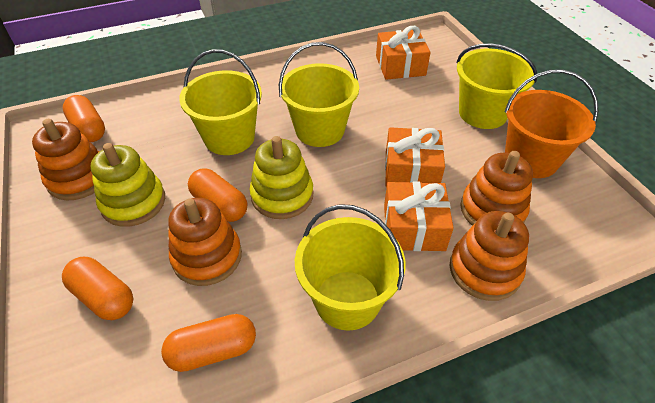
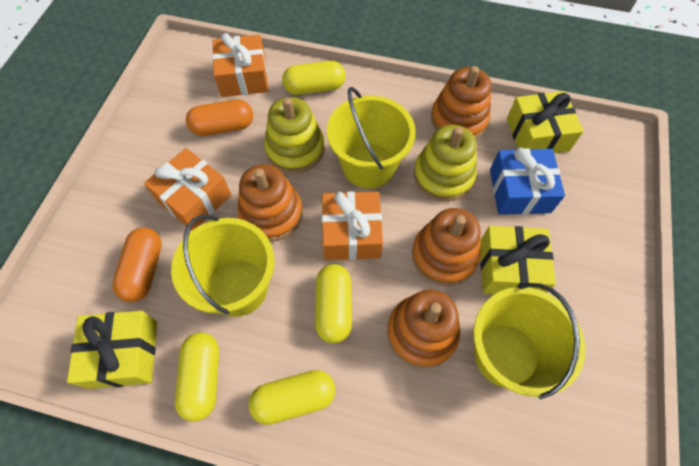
blue gift: 0 -> 1
orange bucket: 1 -> 0
orange capsule: 4 -> 2
yellow bucket: 4 -> 3
yellow capsule: 0 -> 4
yellow gift: 0 -> 3

